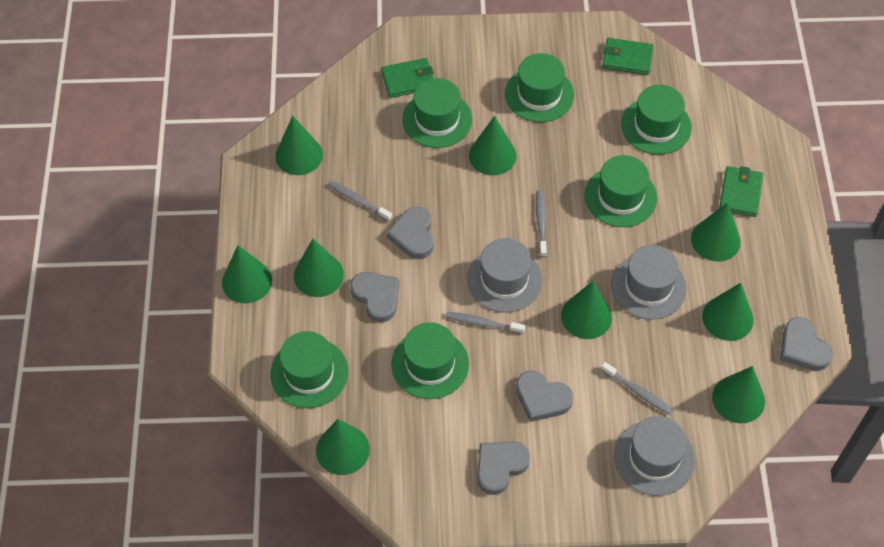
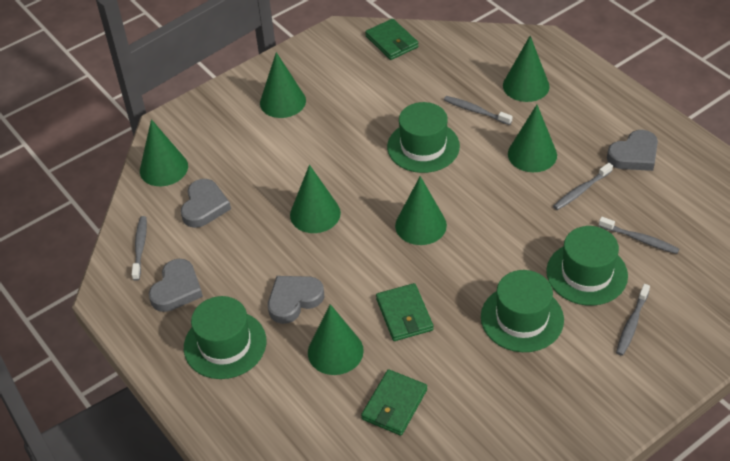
green cone: 9 -> 7
green hat: 6 -> 4
grey hat: 3 -> 0
grey heart: 5 -> 4
grey toothbrush: 4 -> 5

